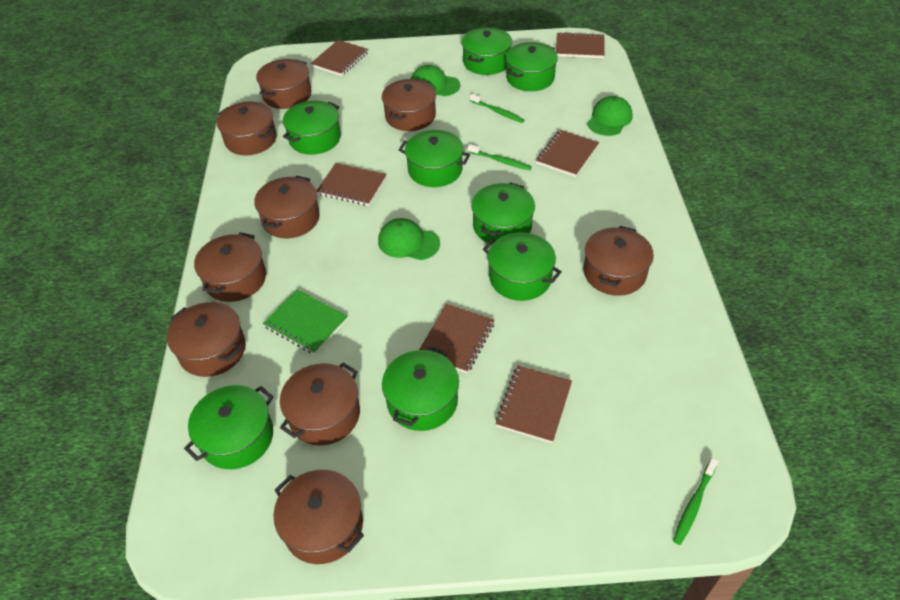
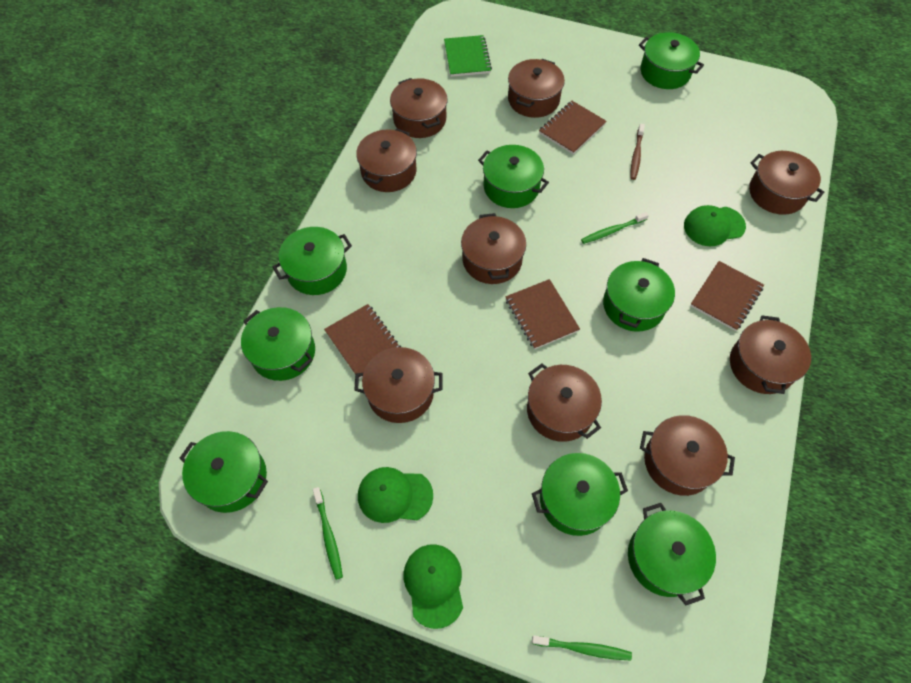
brown notebook: 6 -> 4
brown toothbrush: 0 -> 1

